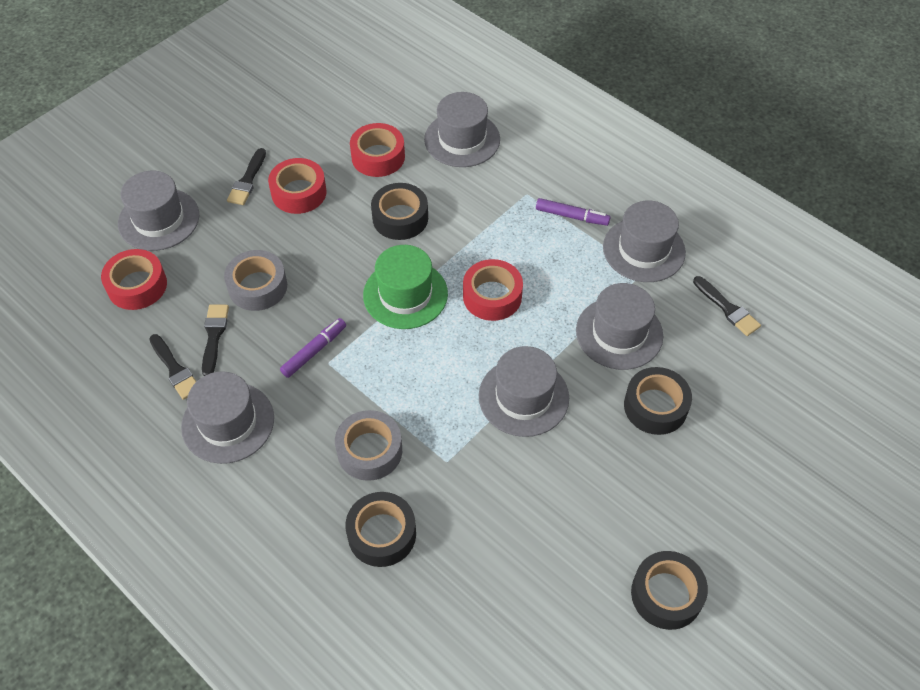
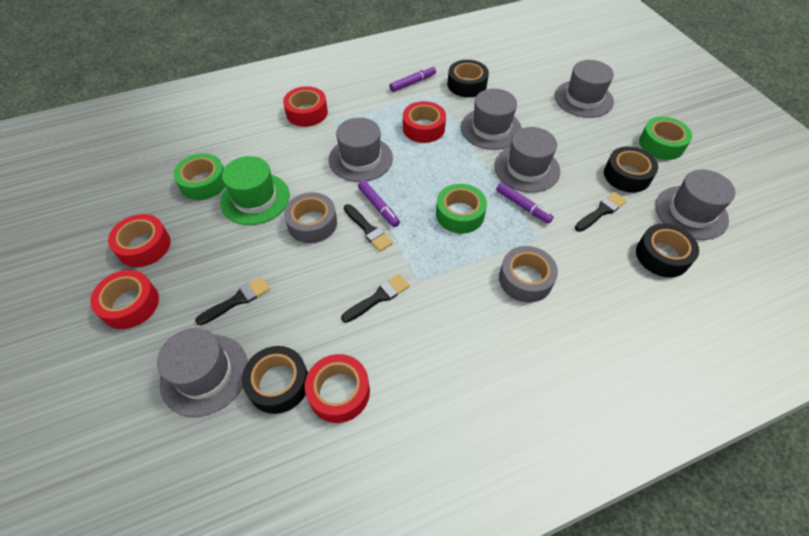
green tape: 0 -> 3
purple marker: 2 -> 3
red tape: 4 -> 5

